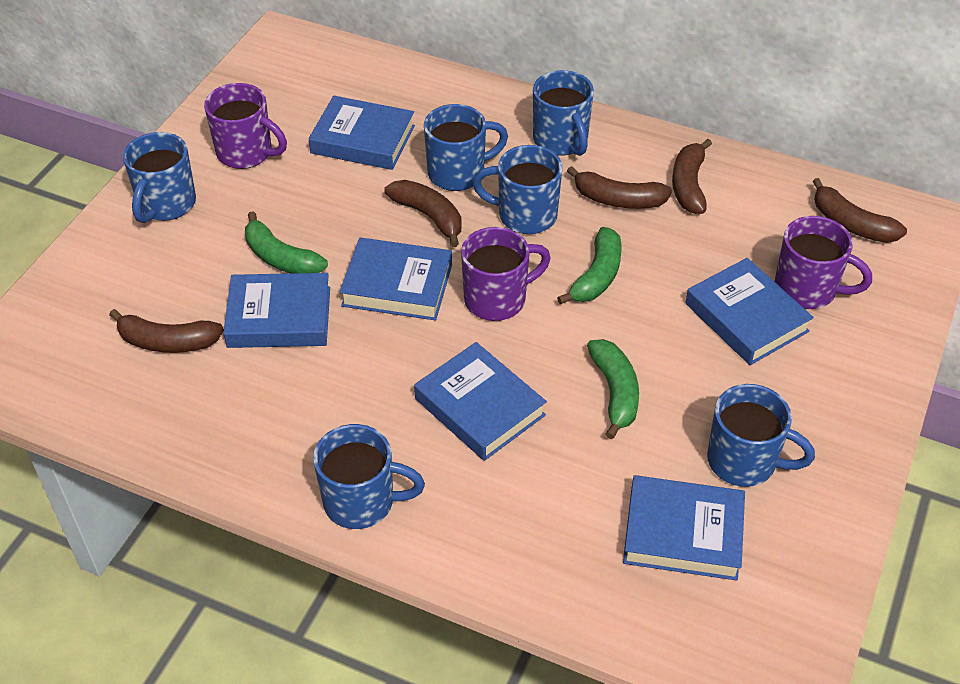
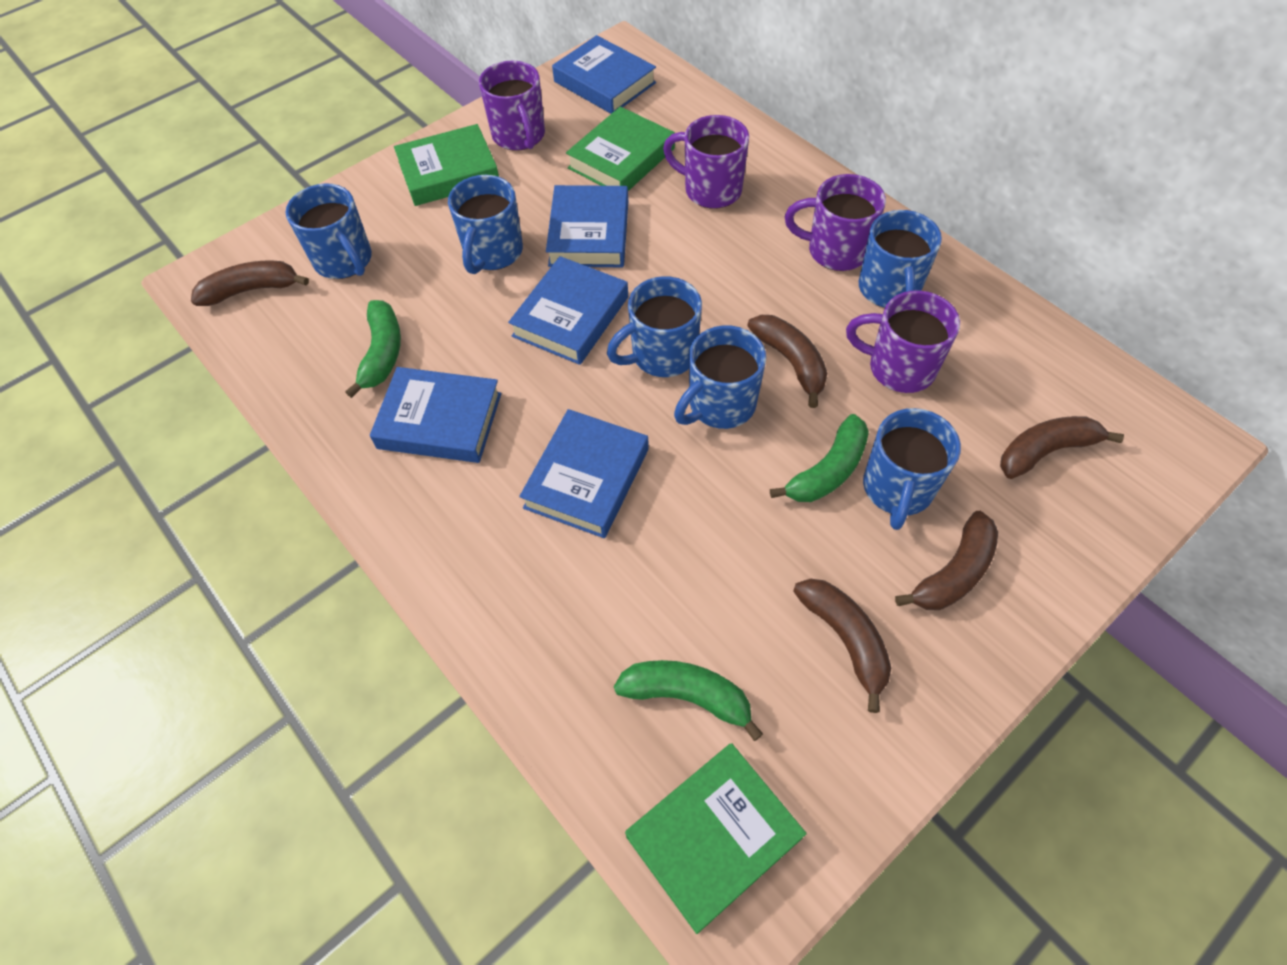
blue book: 6 -> 5
green book: 0 -> 3
purple mug: 3 -> 4

